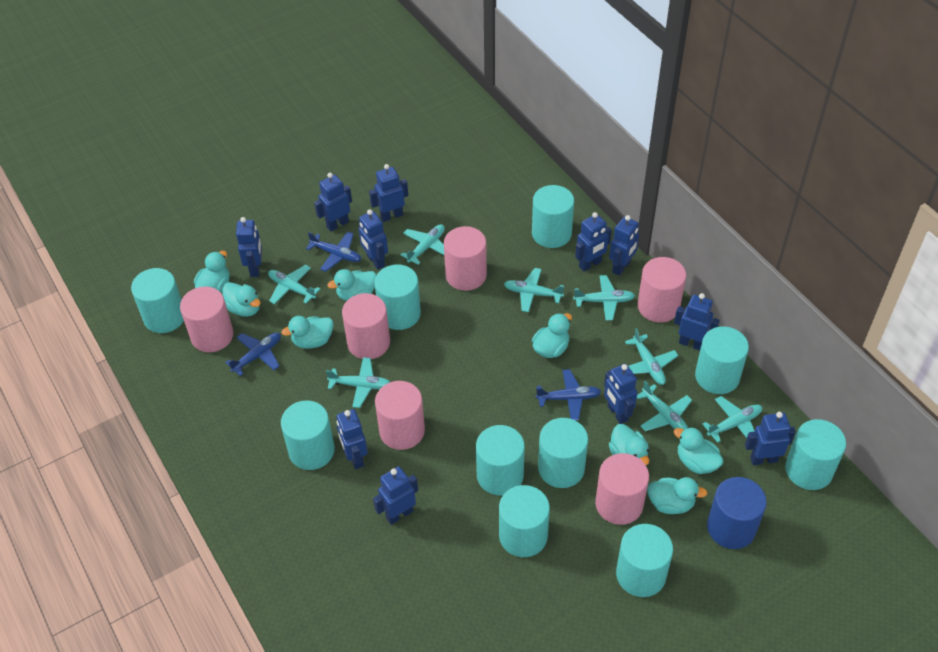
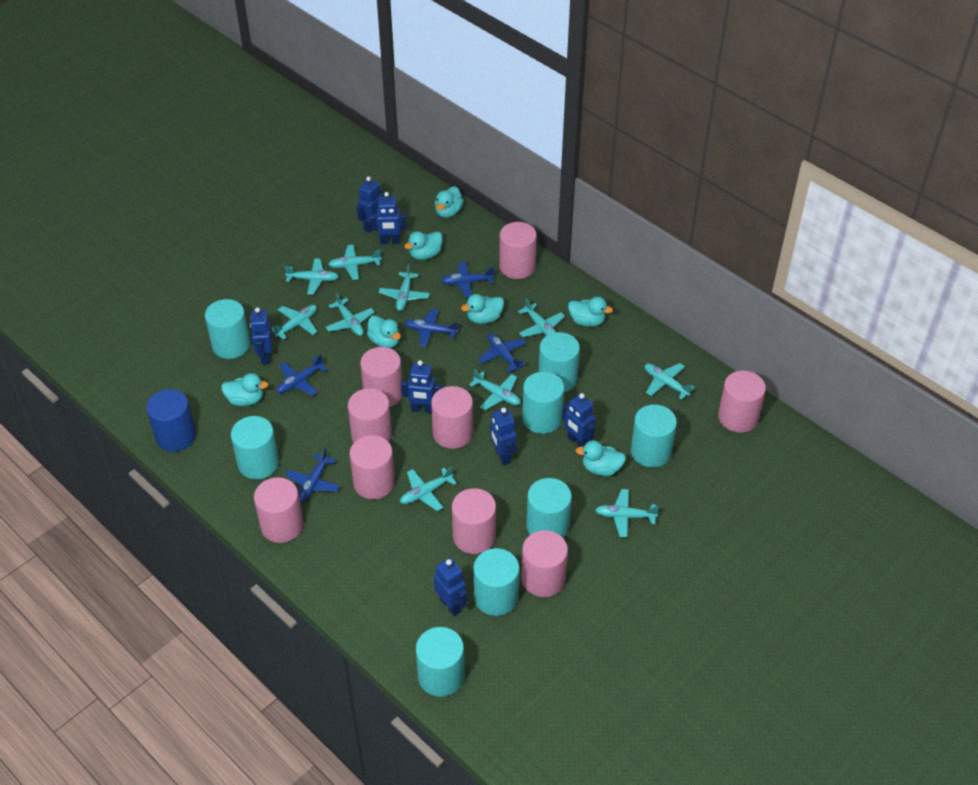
blue plane: 3 -> 5
blue robot: 11 -> 7
pink cylinder: 6 -> 9
turquoise cylinder: 10 -> 8
turquoise duck: 8 -> 7
turquoise plane: 8 -> 10

